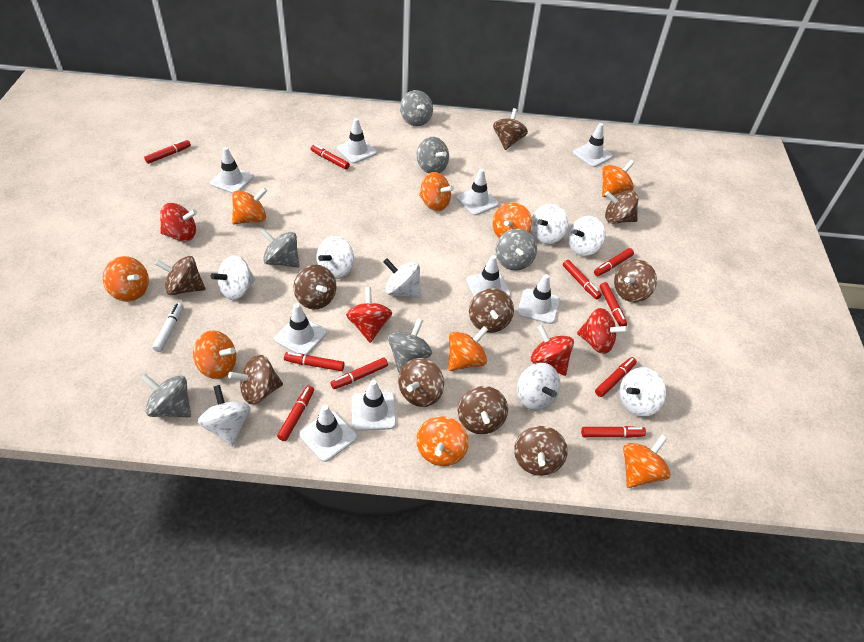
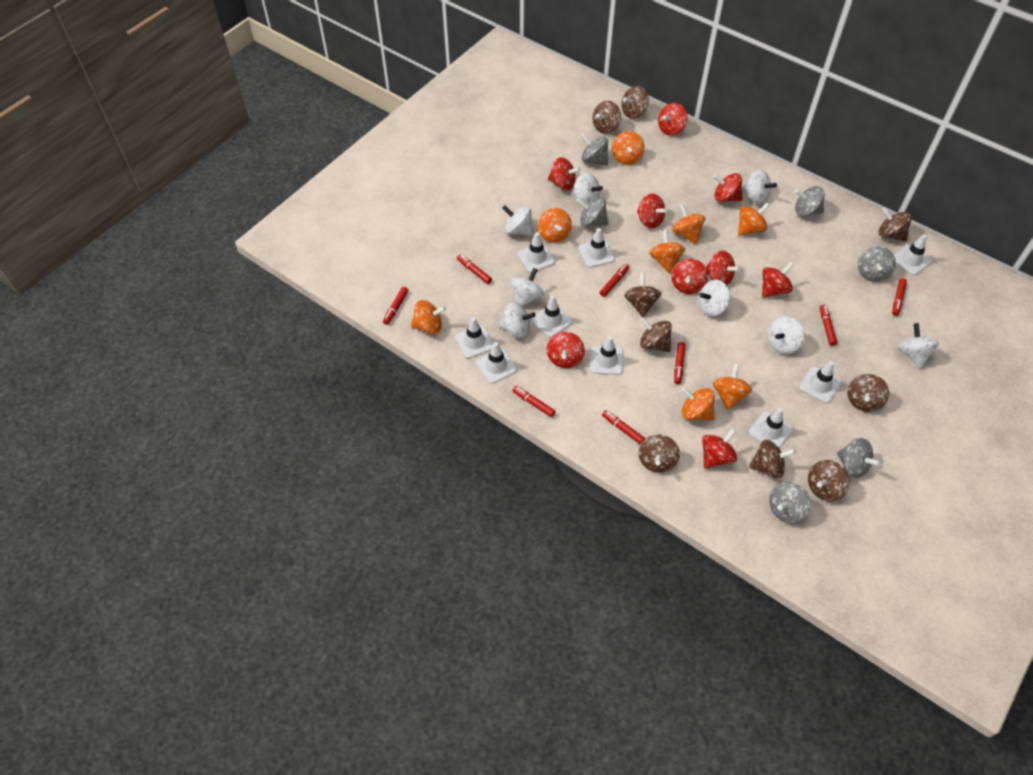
brown spinning top: 10 -> 9
orange spinning top: 9 -> 8
red marker: 10 -> 8
red spinning top: 4 -> 9
white marker: 1 -> 0

